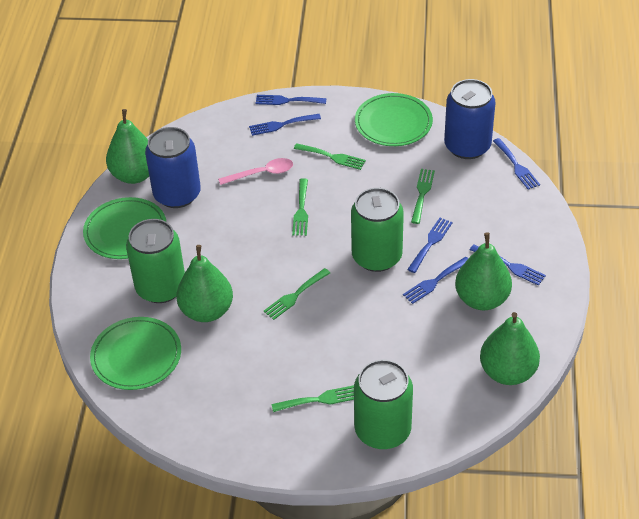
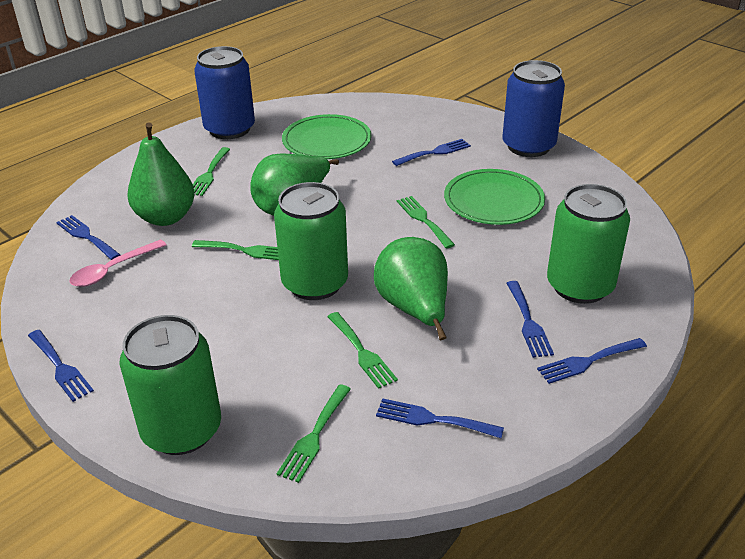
green pear: 4 -> 3
green plate: 3 -> 2

